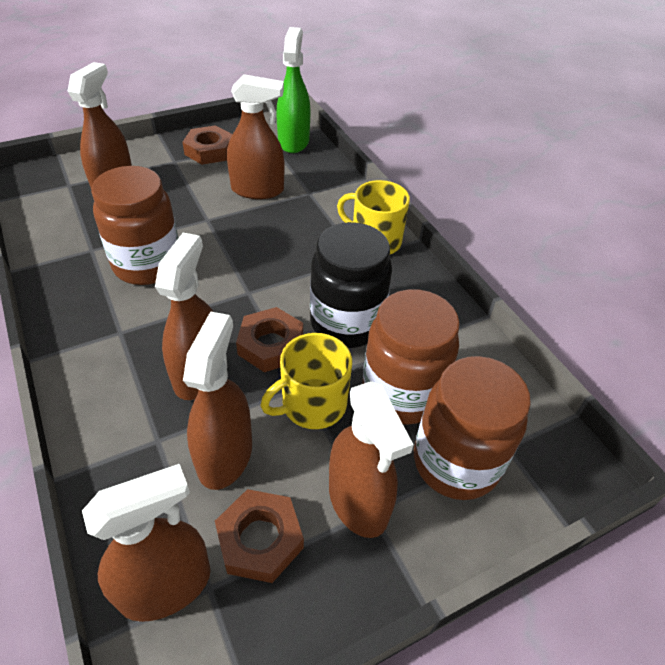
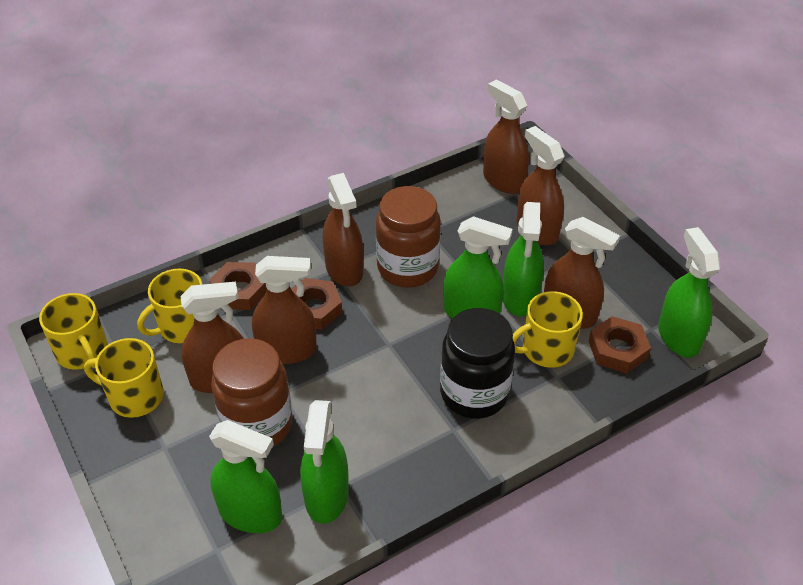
brown jar: 3 -> 2
green spray bottle: 1 -> 5
yellow mug: 2 -> 4

